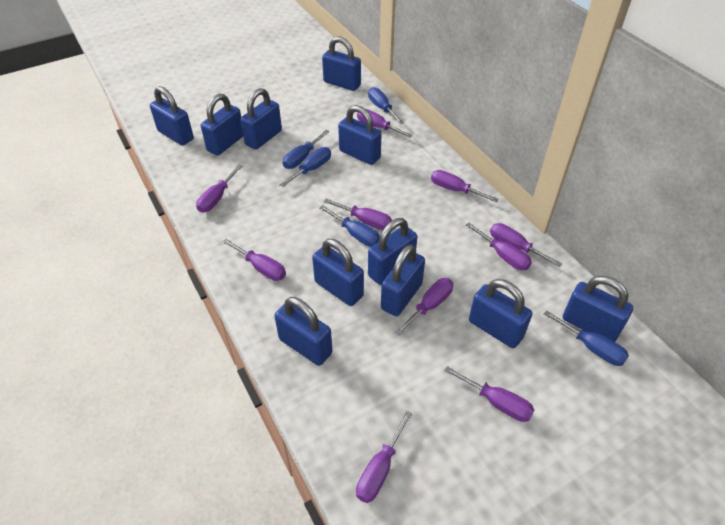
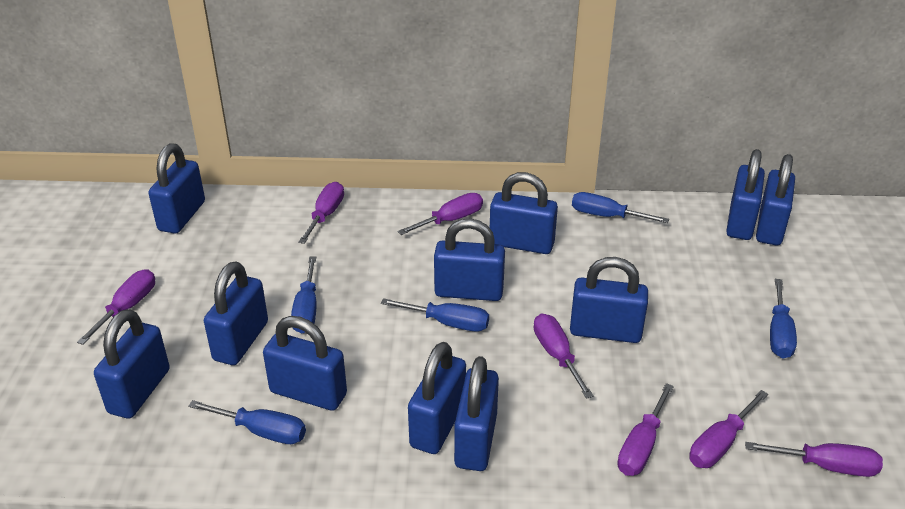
purple screwdriver: 10 -> 7

